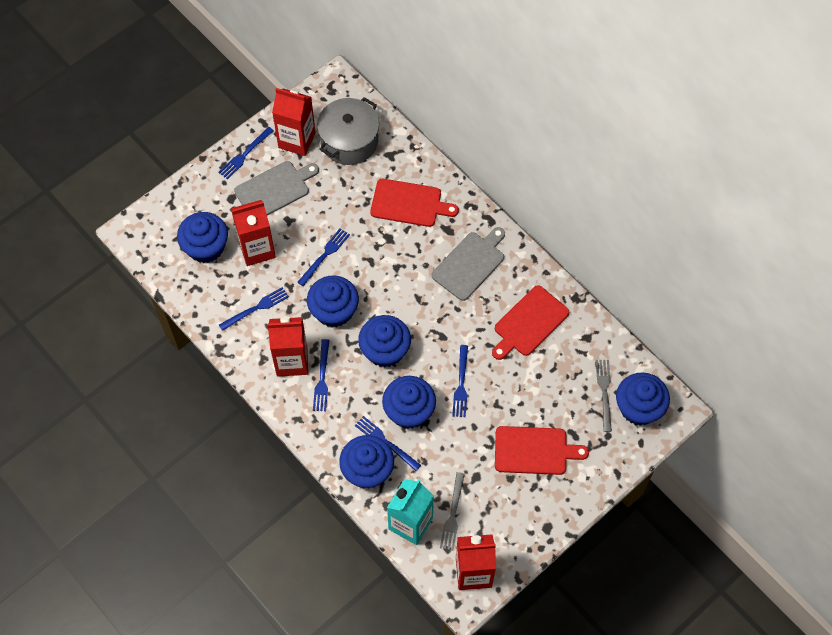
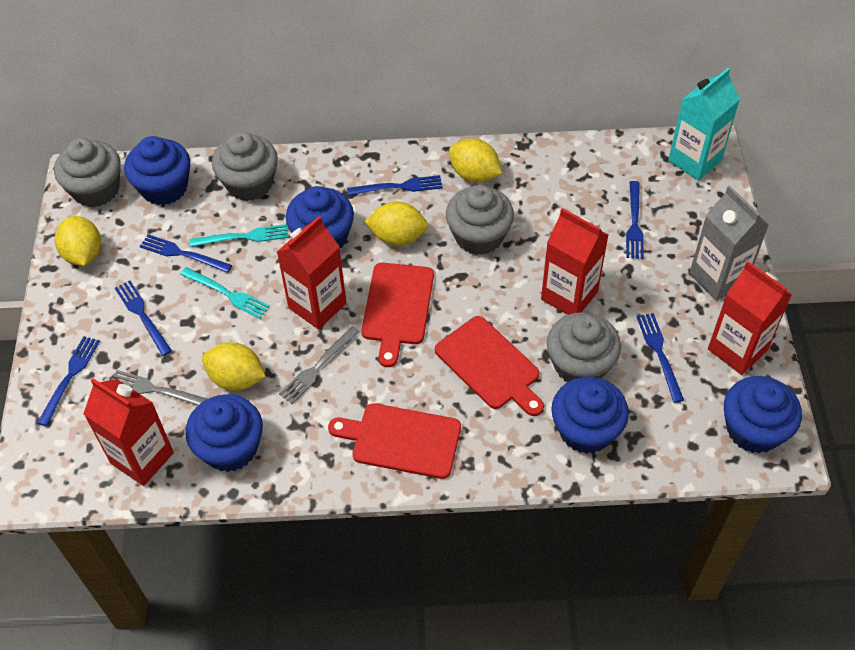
blue cupcake: 6 -> 5
grey carton: 0 -> 1
grey cupcake: 0 -> 4
grey cutting board: 2 -> 0
grey pot: 1 -> 0
turquoise fork: 0 -> 2
yellow lemon: 0 -> 4

